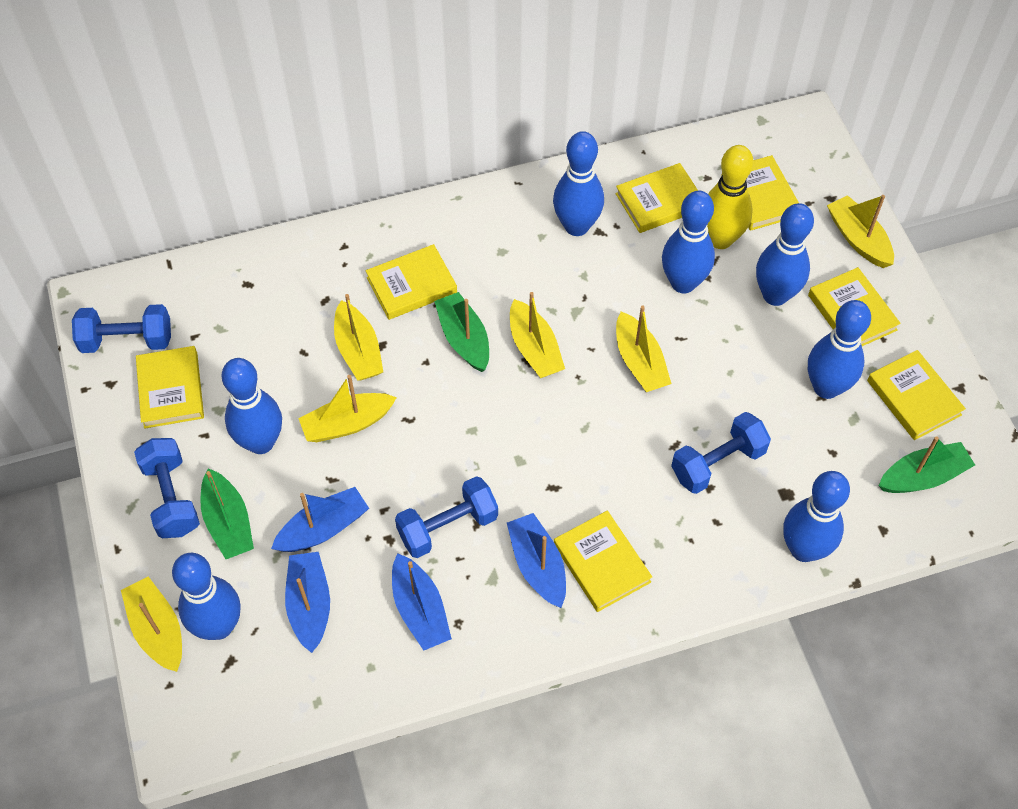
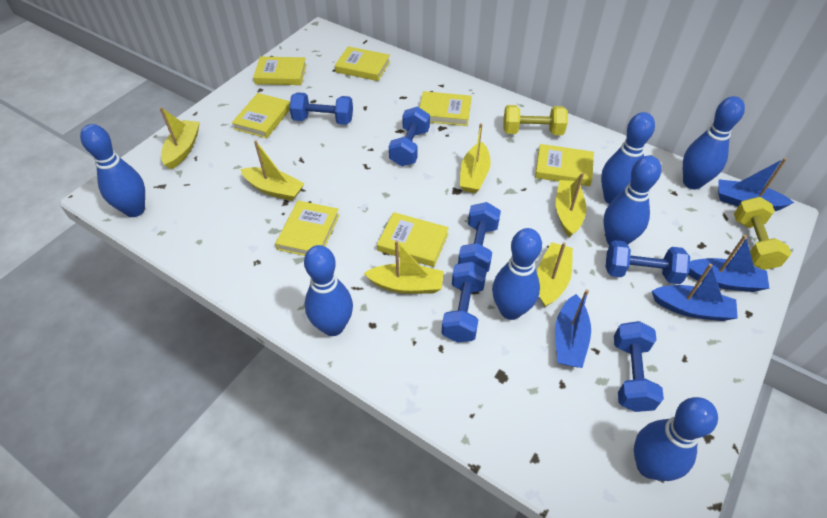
blue dumbbell: 4 -> 6
green boat: 3 -> 0
yellow bowling pin: 1 -> 0
yellow dumbbell: 0 -> 2

